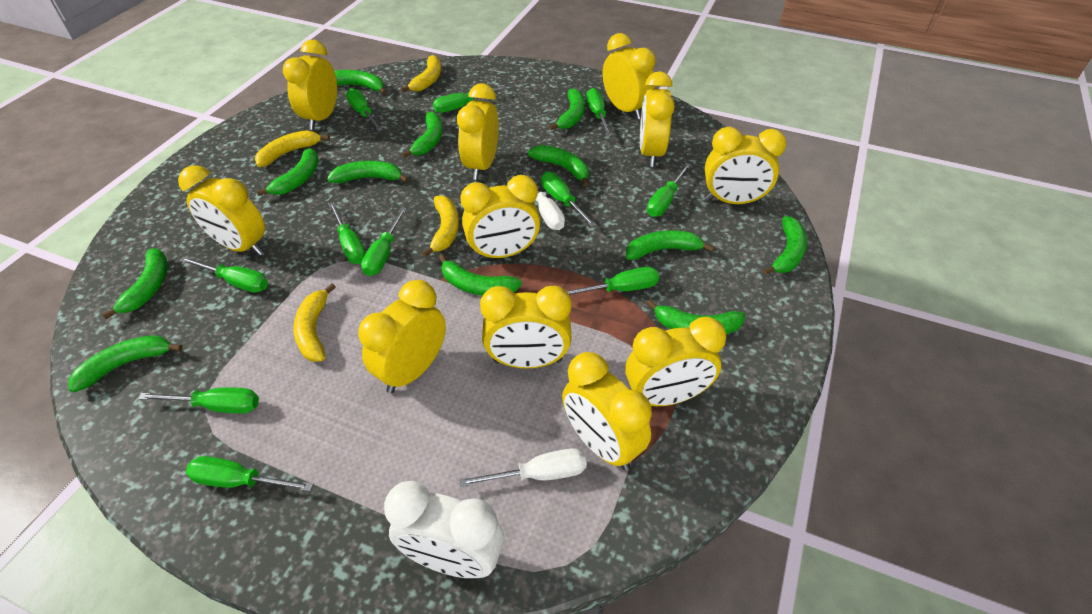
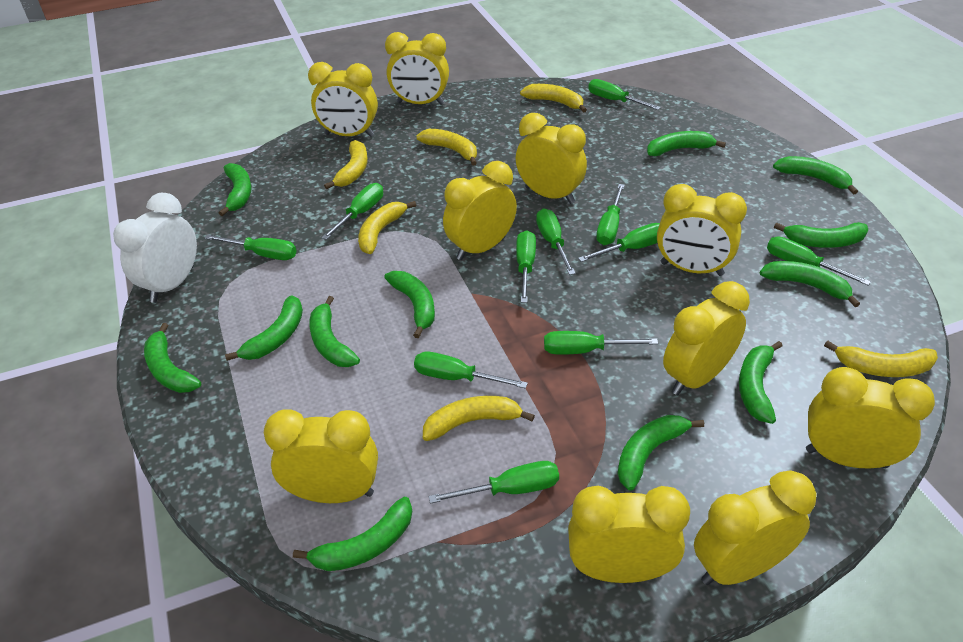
white screwdriver: 2 -> 0
yellow banana: 4 -> 6
yellow clock: 11 -> 10

